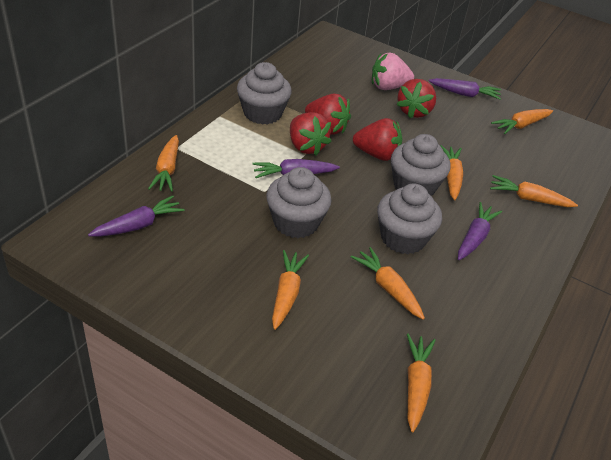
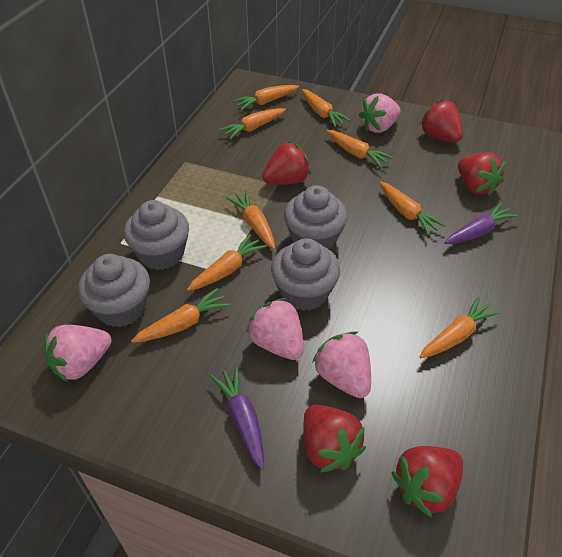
orange carrot: 7 -> 9
pink strawberry: 1 -> 4
purple carrot: 4 -> 2
red strawberry: 4 -> 5

